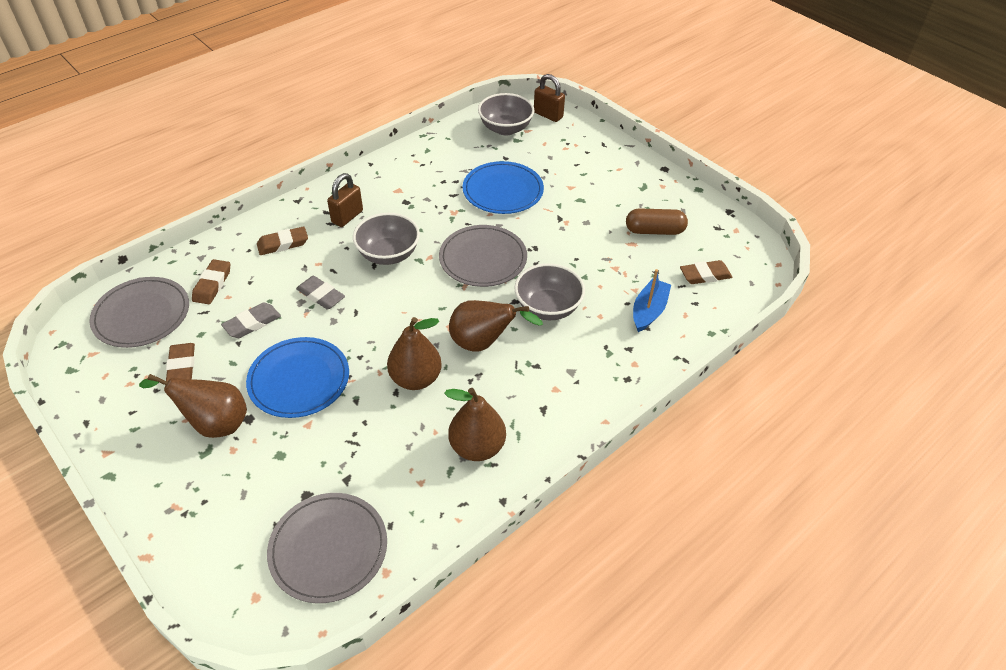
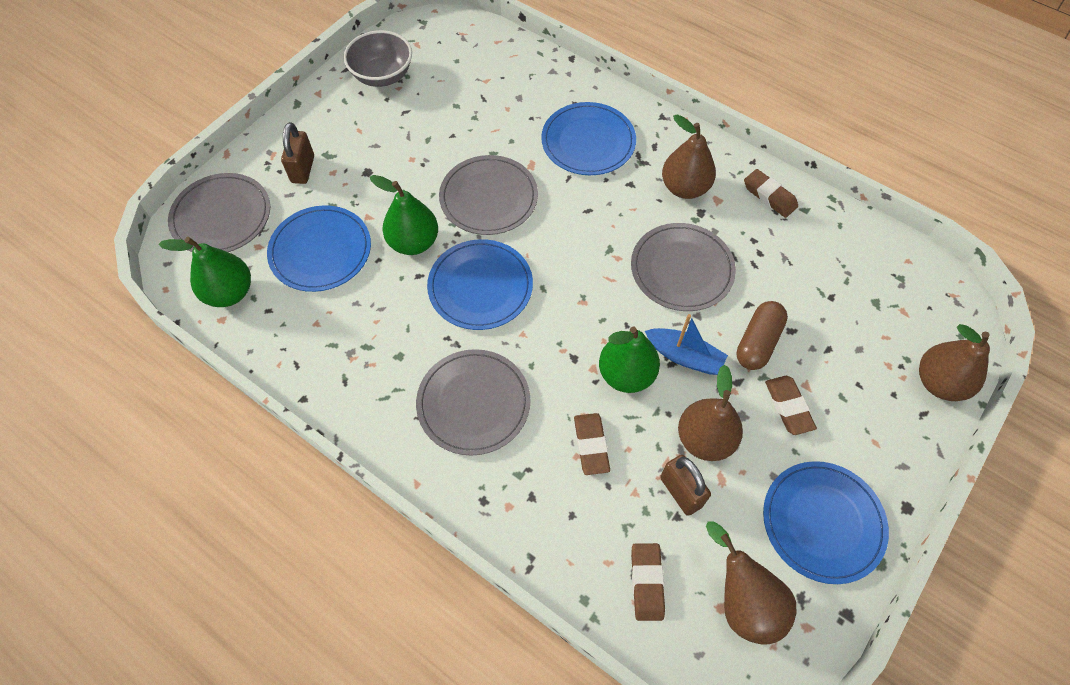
blue plate: 2 -> 4
green pear: 0 -> 3
grey bowl: 3 -> 1
grey eraser: 2 -> 0
grey plate: 3 -> 4

